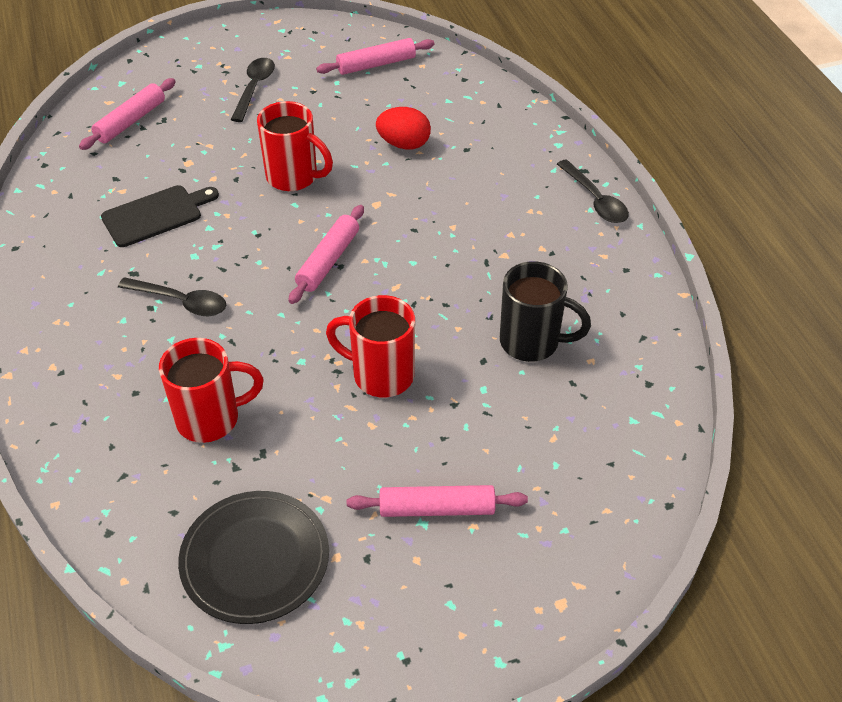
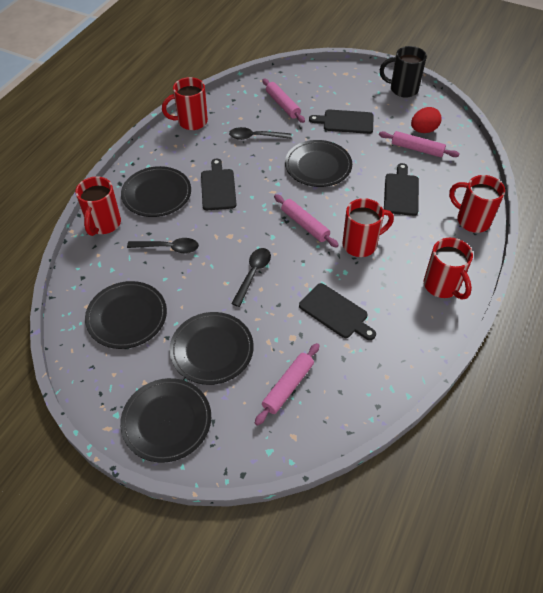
black cutting board: 1 -> 4
black plate: 1 -> 5
red mug: 3 -> 5

